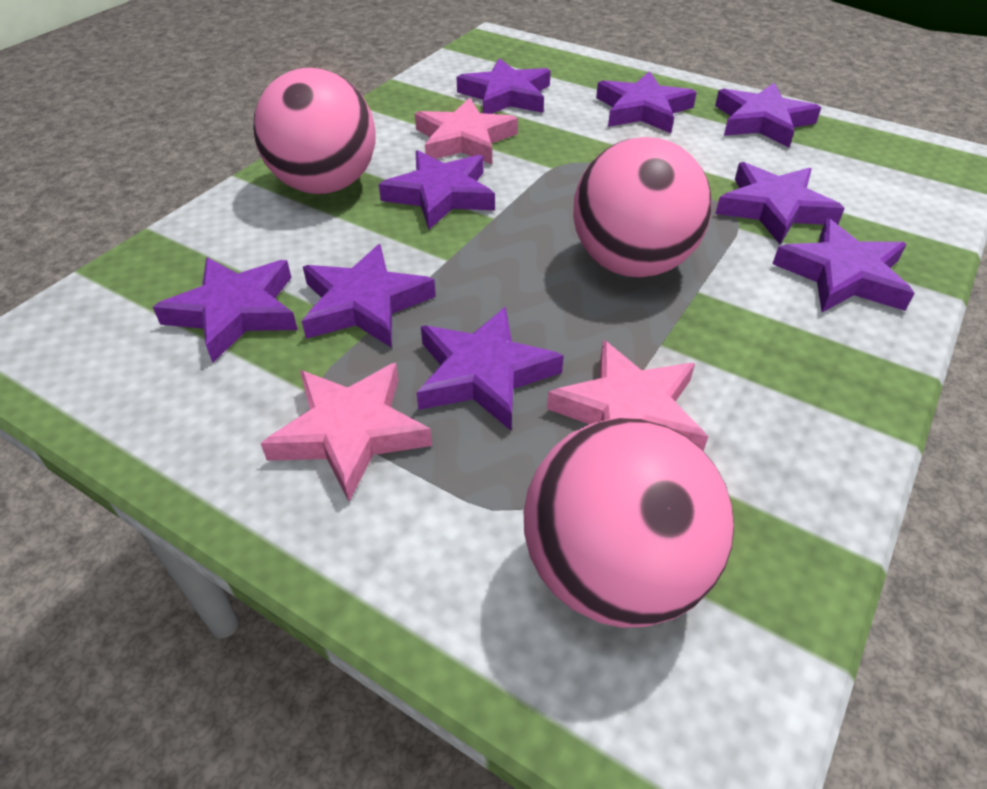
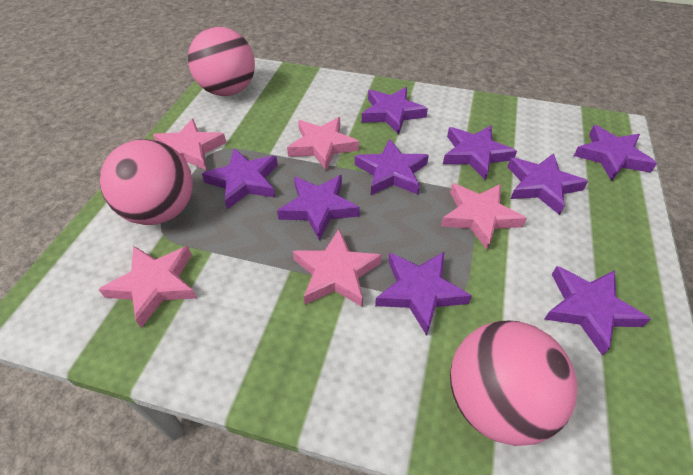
pink star: 3 -> 5

